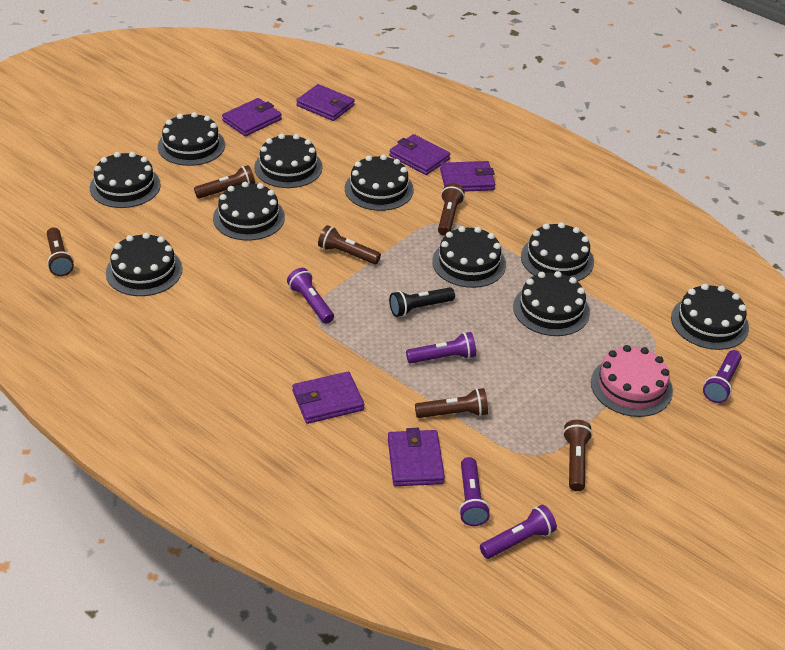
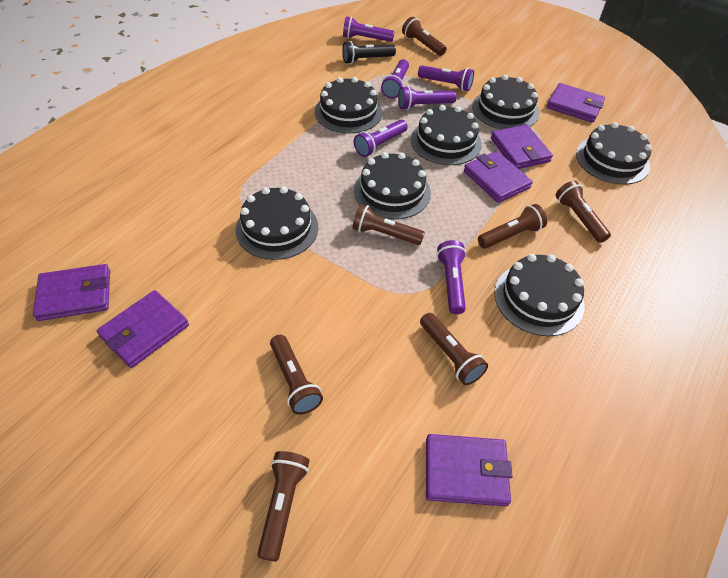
black cake: 10 -> 7
brown flashlight: 6 -> 7
pink cake: 1 -> 0
purple flashlight: 5 -> 6

